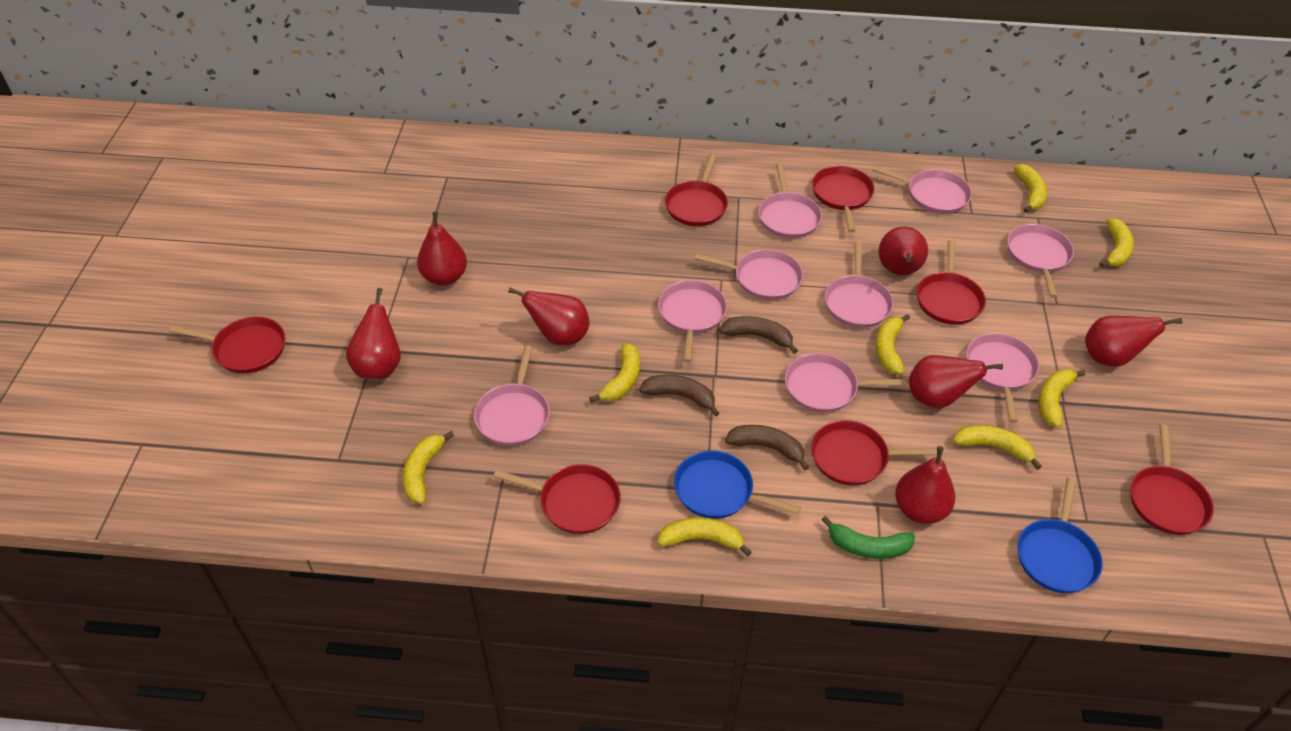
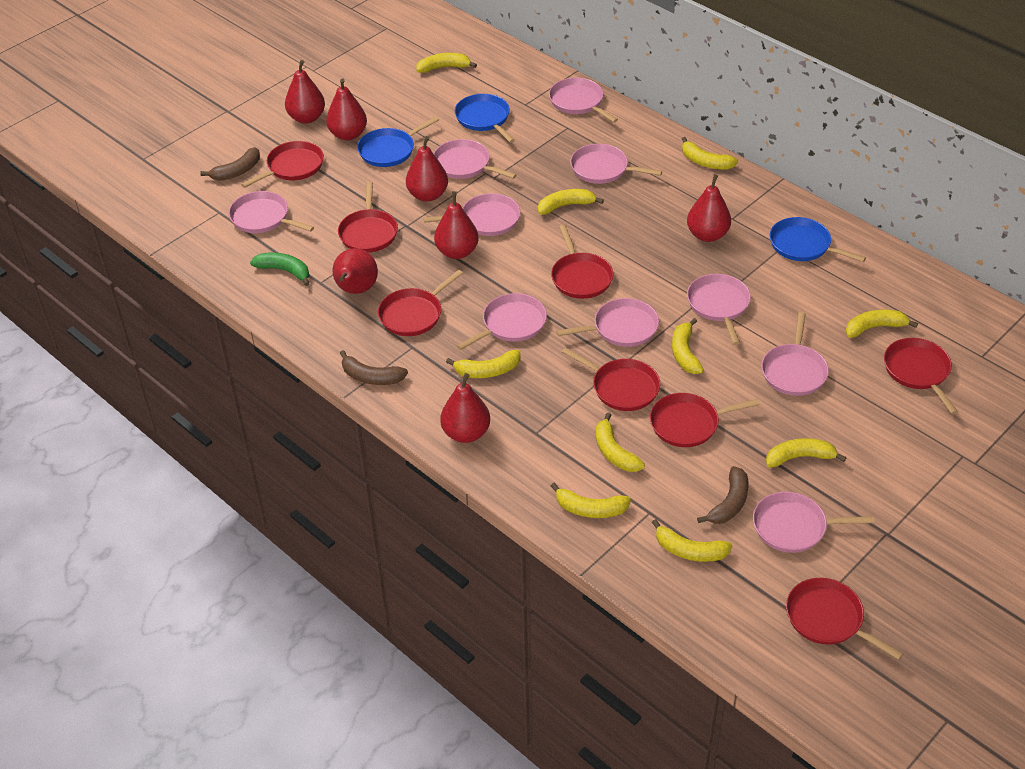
blue pan: 2 -> 3
pink pan: 9 -> 10
red pan: 7 -> 8
yellow banana: 8 -> 10

